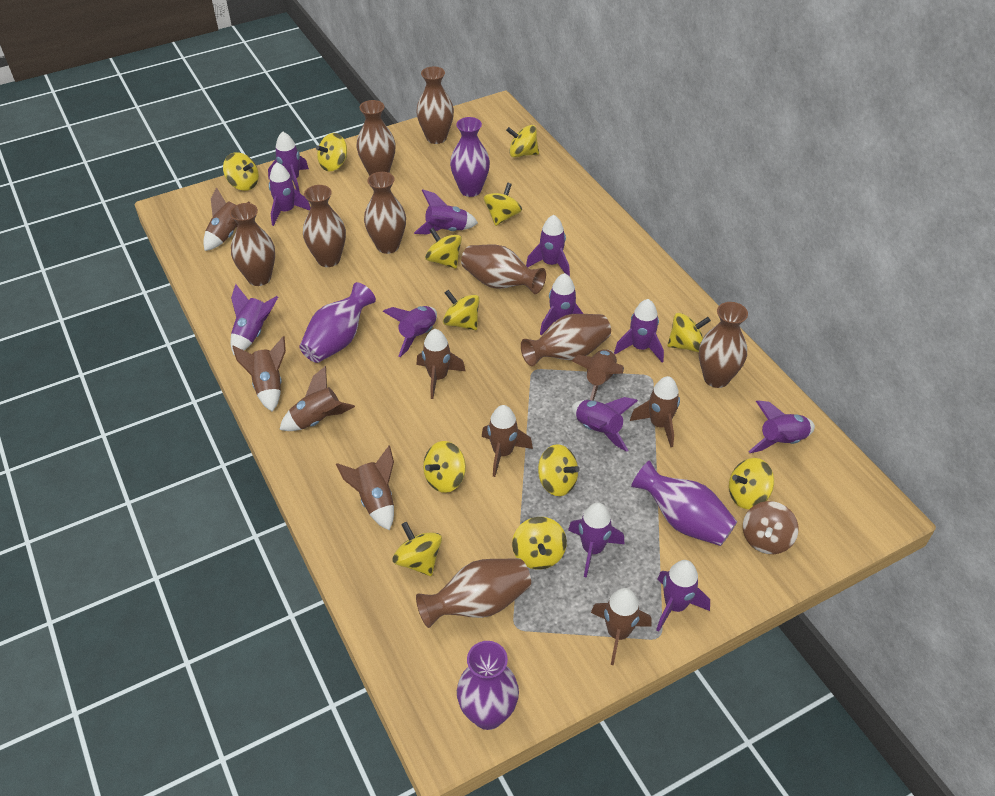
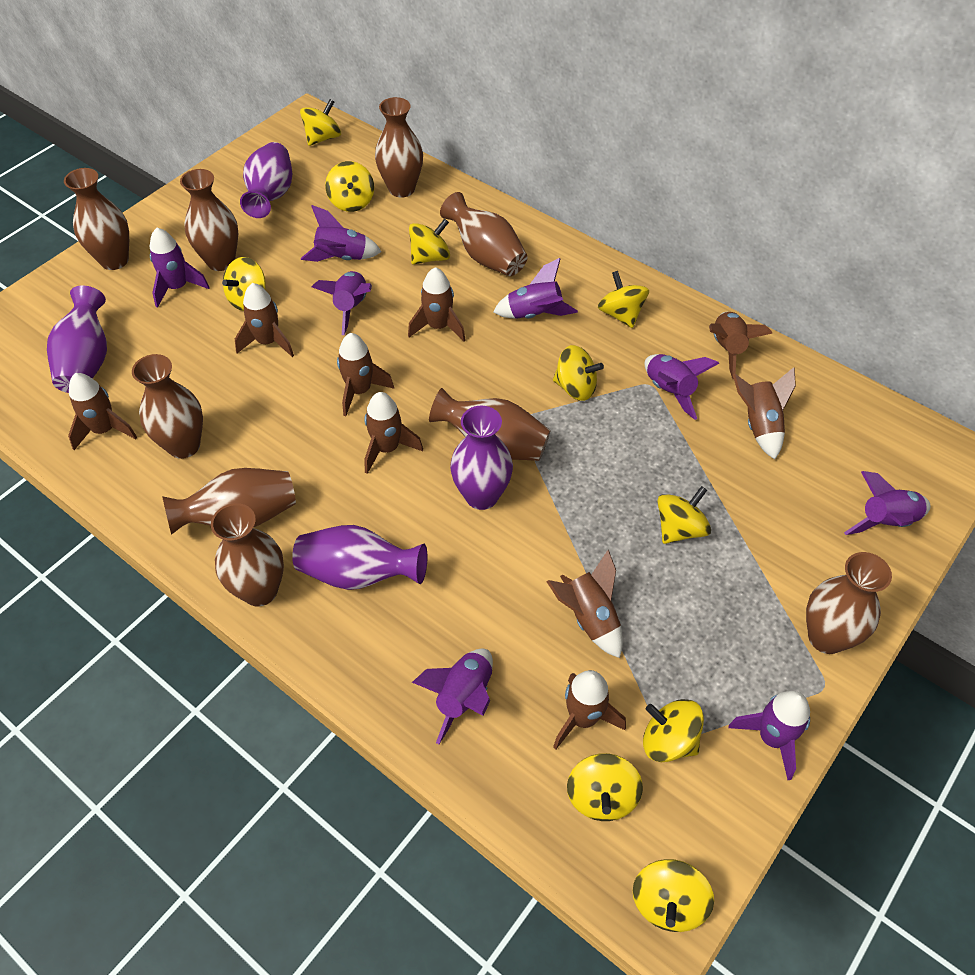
brown spinning top: 1 -> 0
purple rocket: 12 -> 8
yellow spinning top: 12 -> 10

